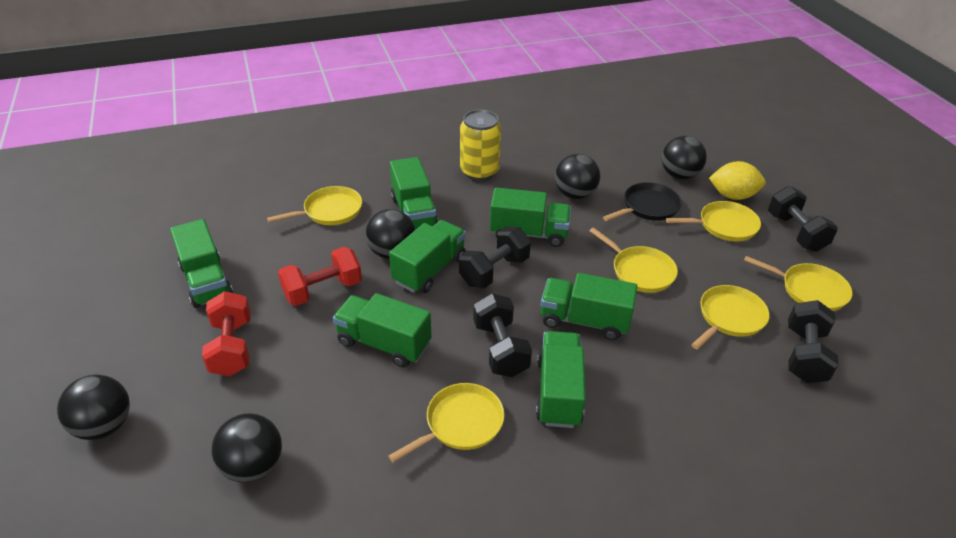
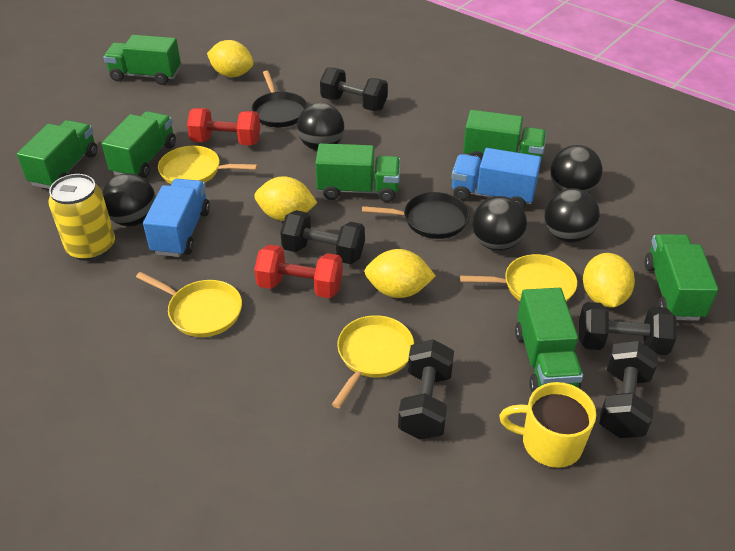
black dumbbell: 4 -> 5
black pan: 1 -> 2
blue truck: 0 -> 2
yellow lemon: 1 -> 4
yellow mug: 0 -> 1
yellow pan: 6 -> 4

